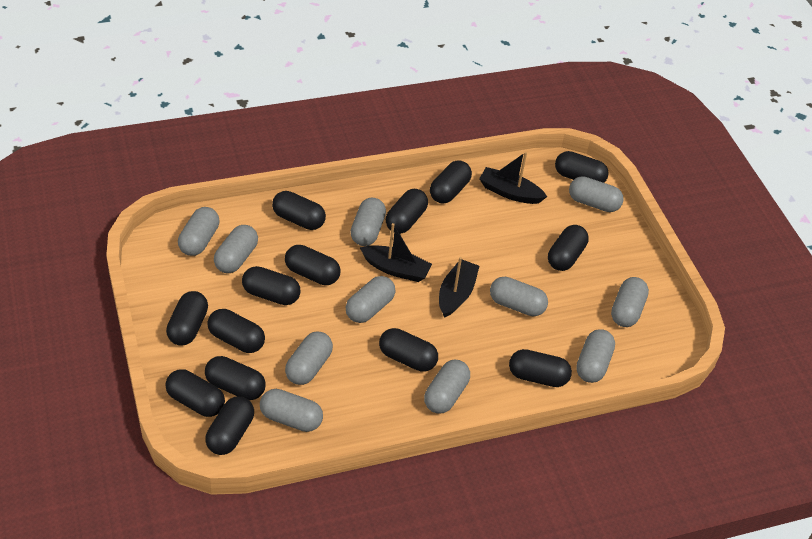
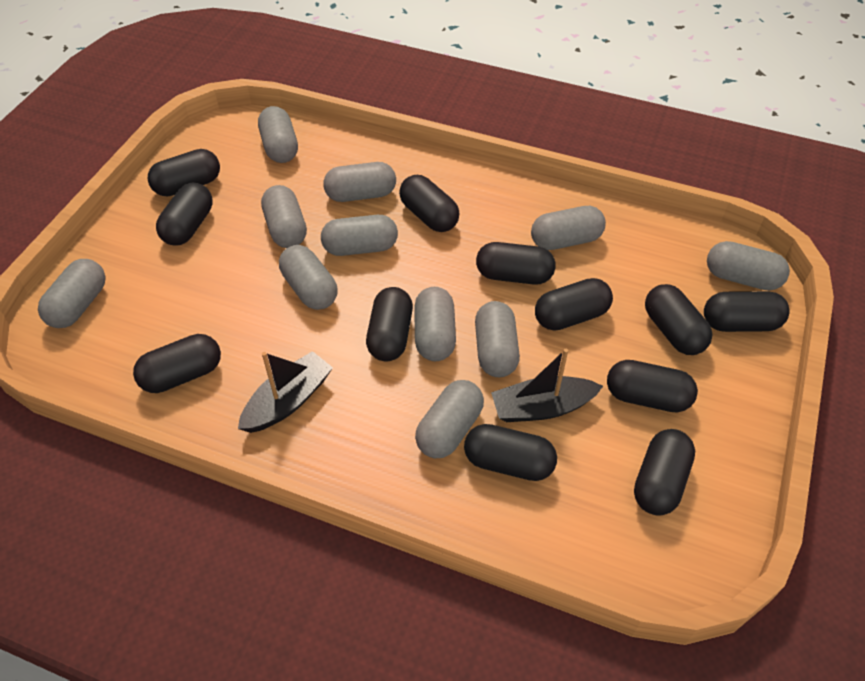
black boat: 3 -> 2
black capsule: 14 -> 12

